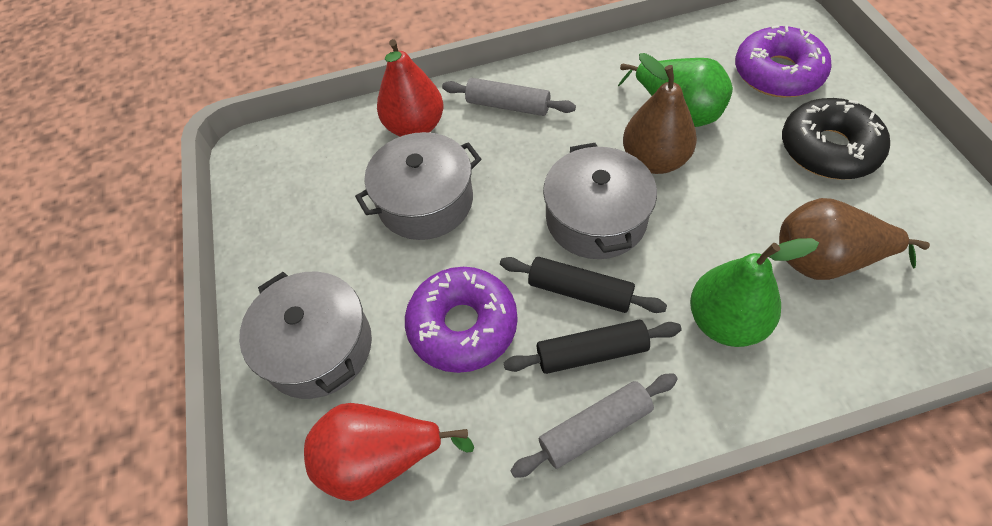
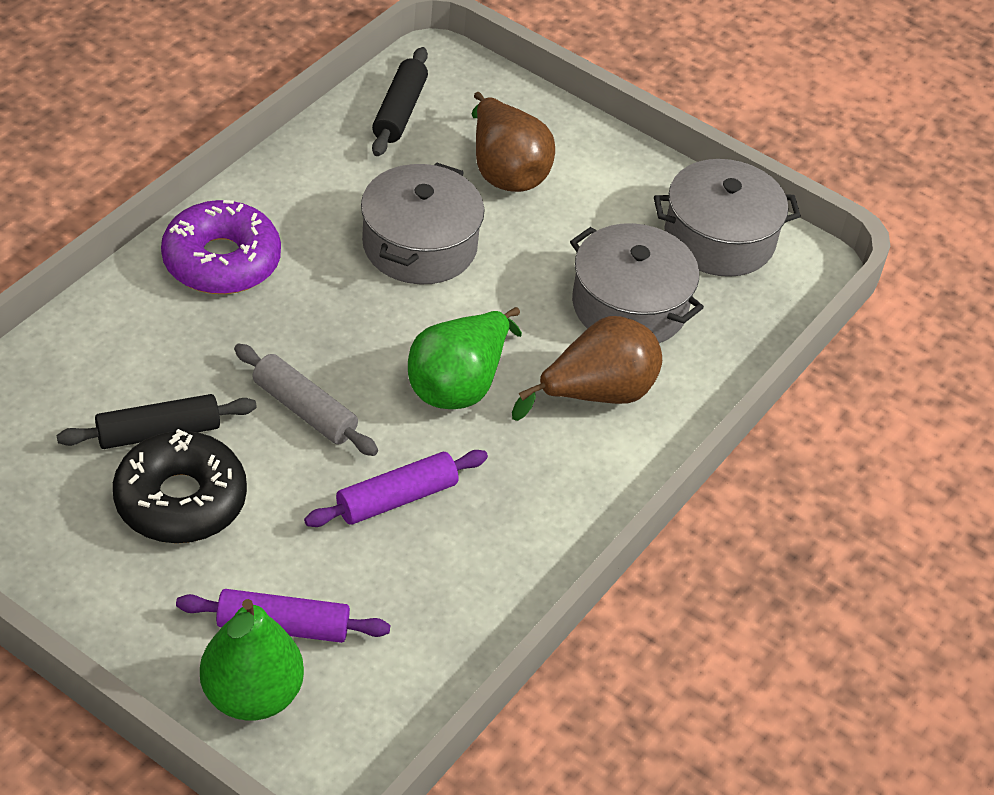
grey rolling pin: 2 -> 1
purple donut: 2 -> 1
purple rolling pin: 0 -> 2
red pear: 2 -> 0

